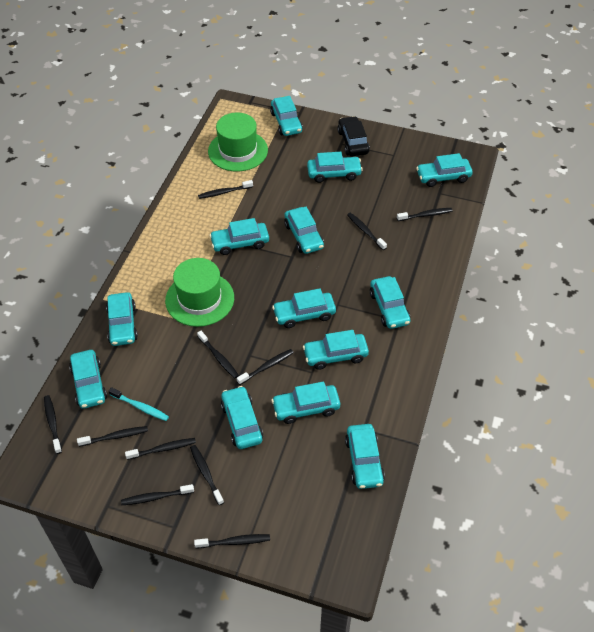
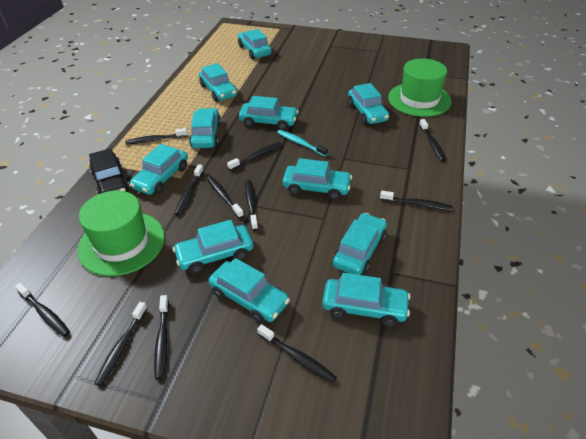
turquoise car: 13 -> 11

